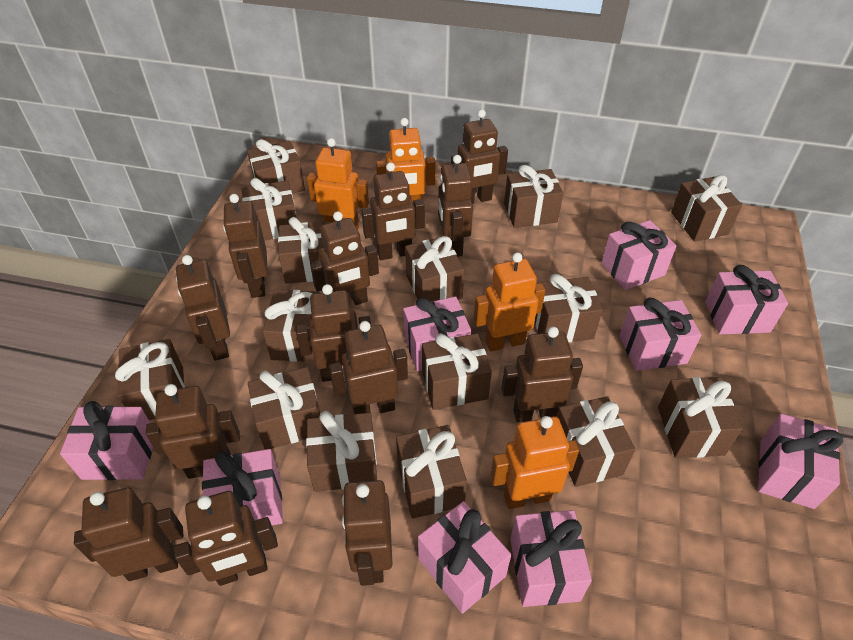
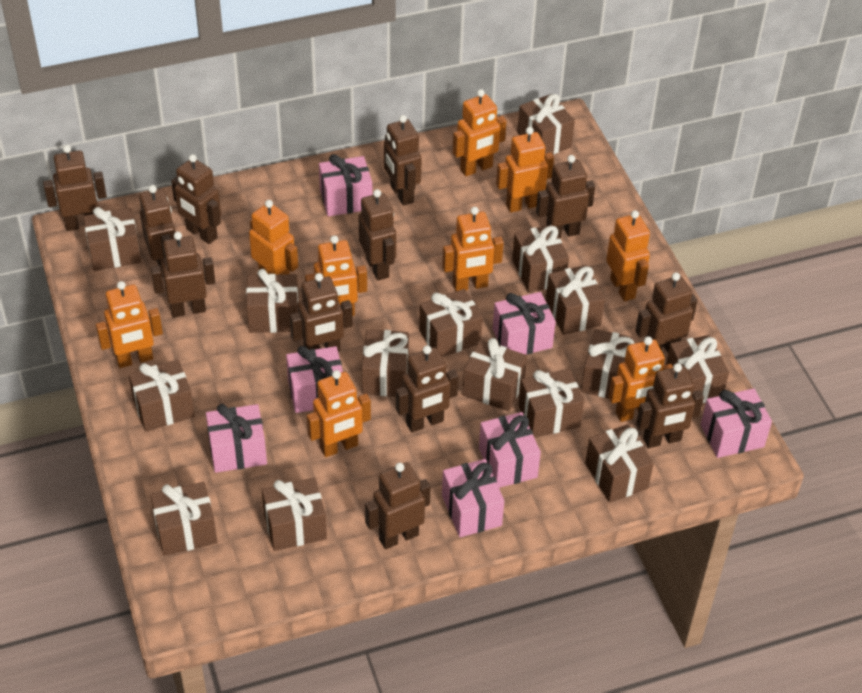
brown robot: 13 -> 12
orange robot: 4 -> 9
pink gift: 9 -> 7

